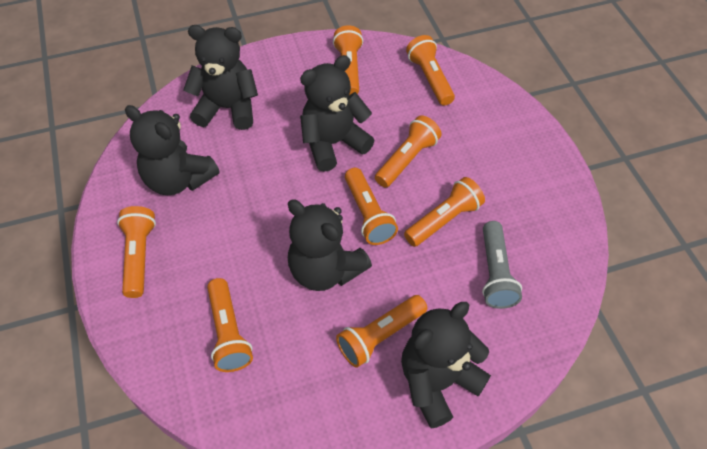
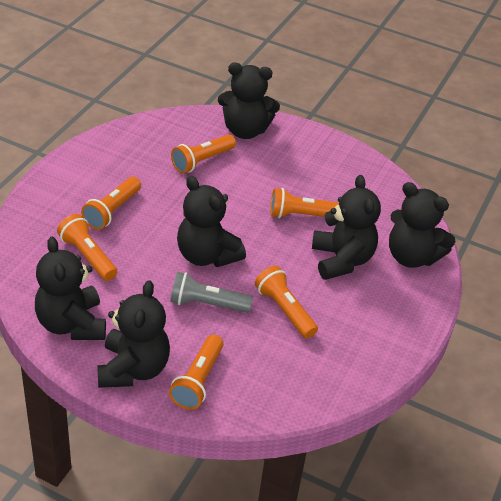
black teddy bear: 5 -> 6
orange flashlight: 8 -> 6

